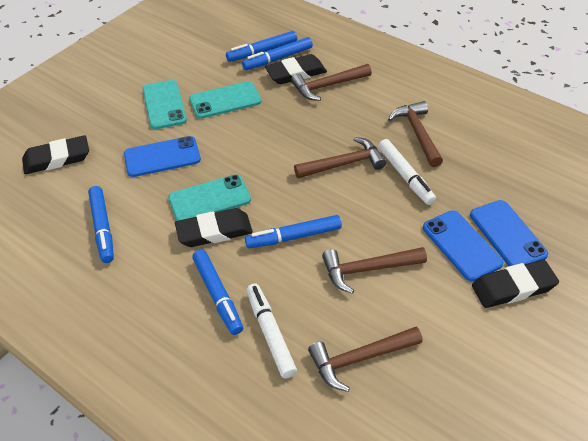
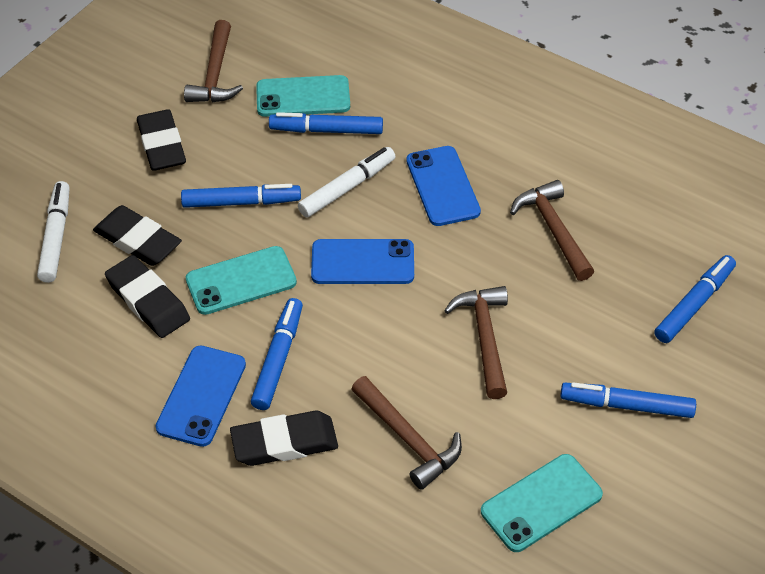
brown hammer: 5 -> 4

